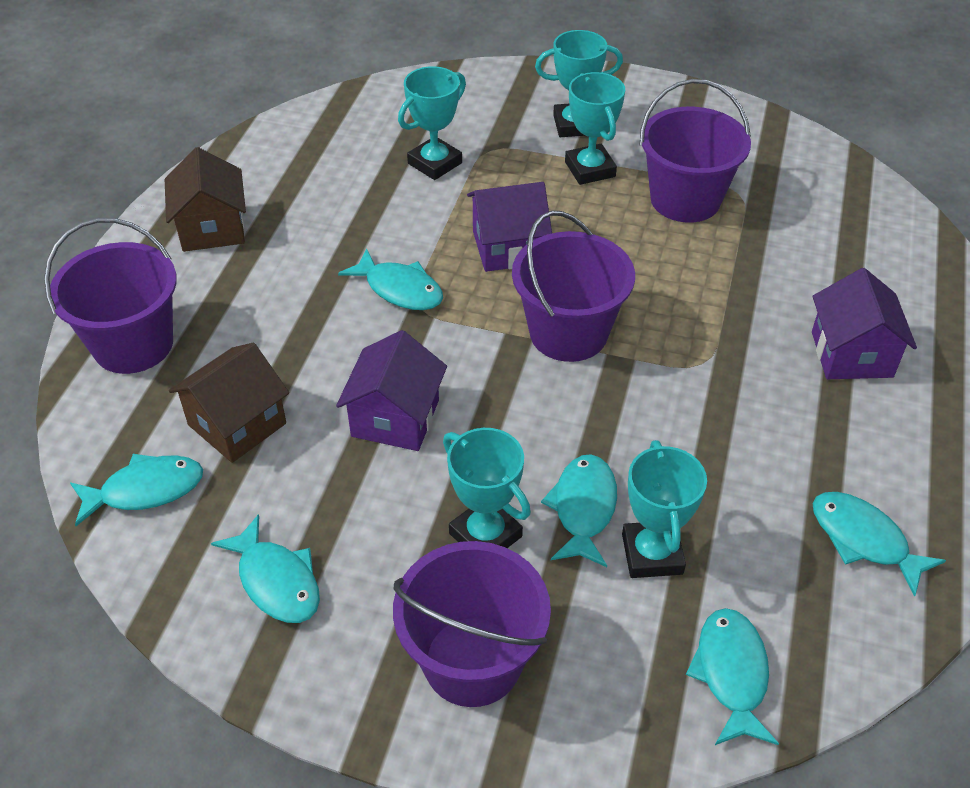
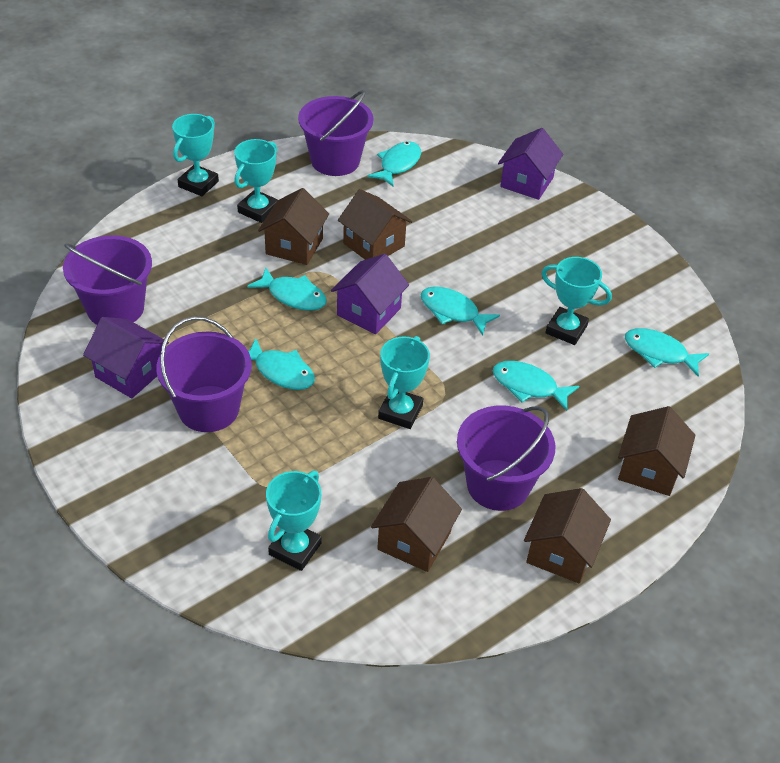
brown house: 2 -> 5

